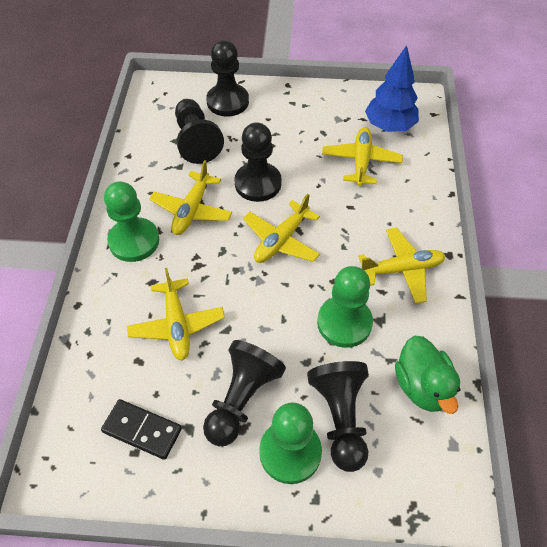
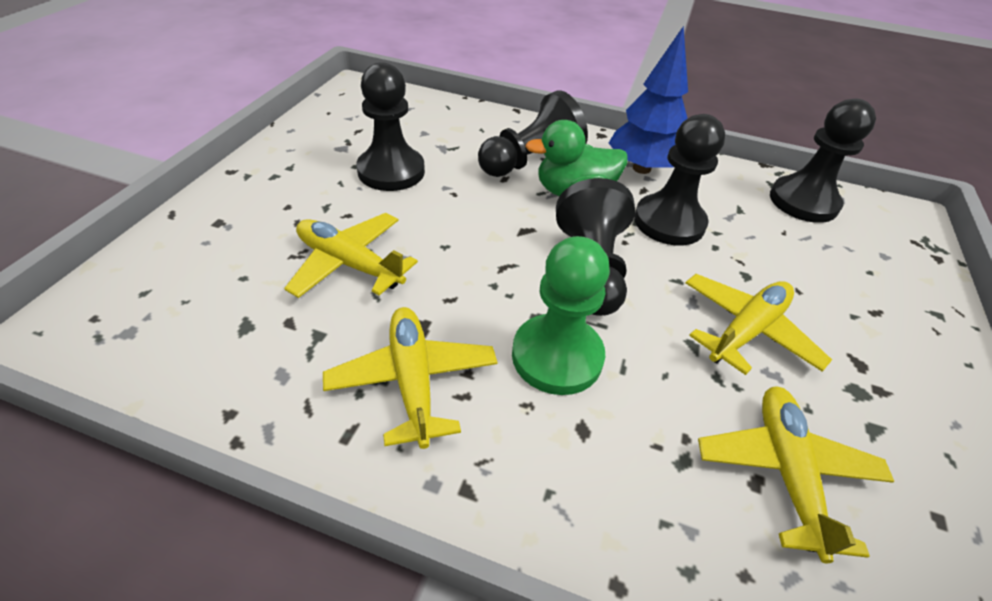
black domino: 1 -> 0
green pawn: 3 -> 1
yellow plane: 5 -> 4

